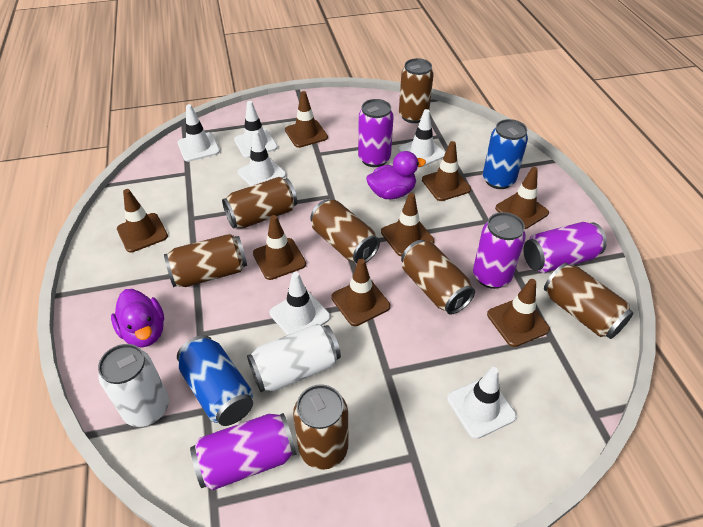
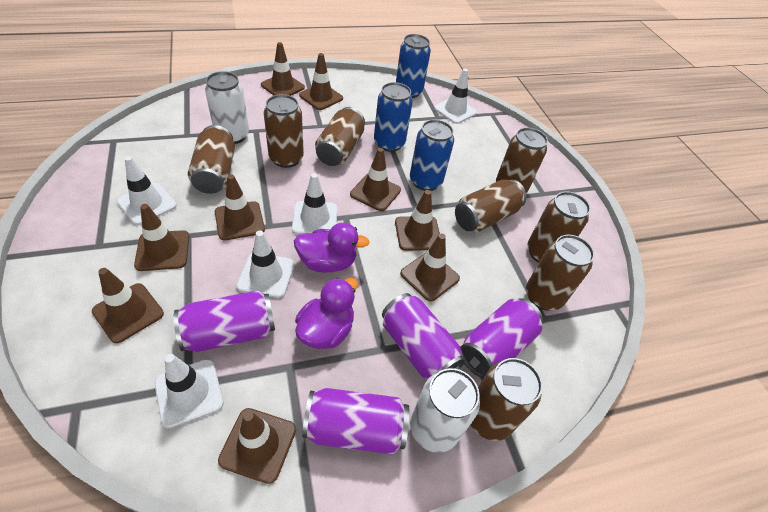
blue can: 2 -> 3
brown can: 7 -> 8
brown traffic cone: 8 -> 9
white traffic cone: 6 -> 5

